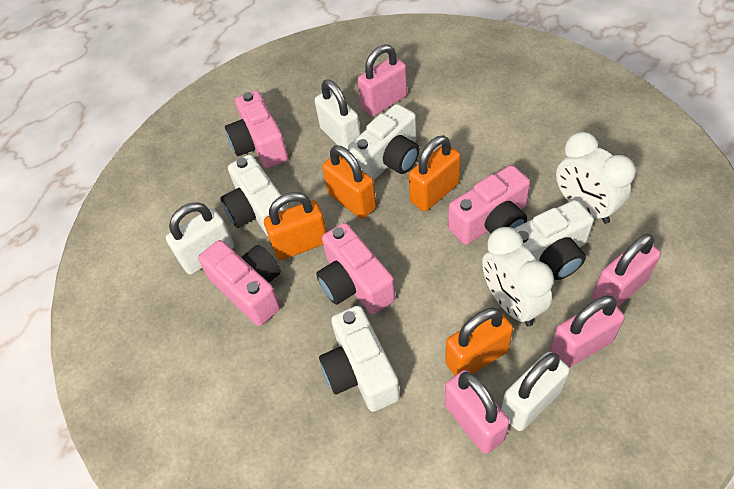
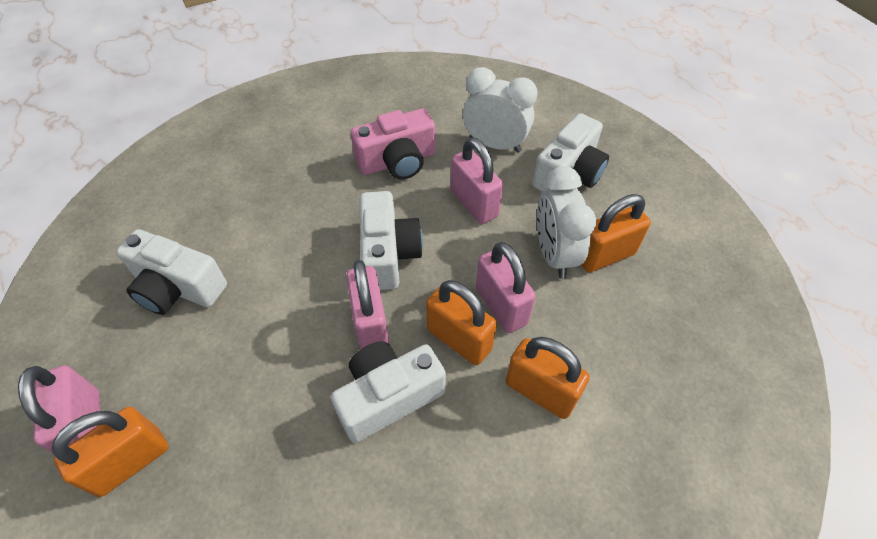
pink camera: 4 -> 1
white padlock: 3 -> 0

